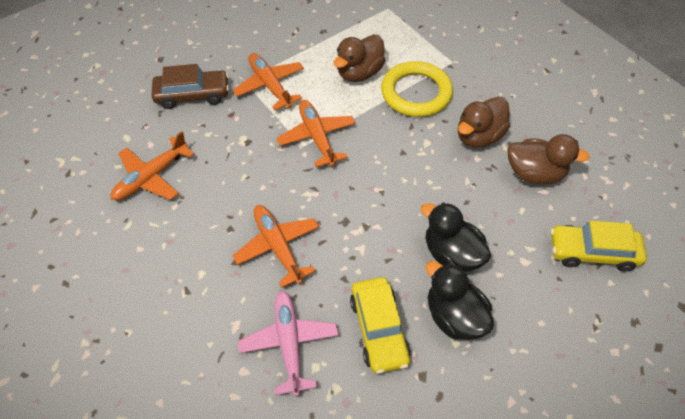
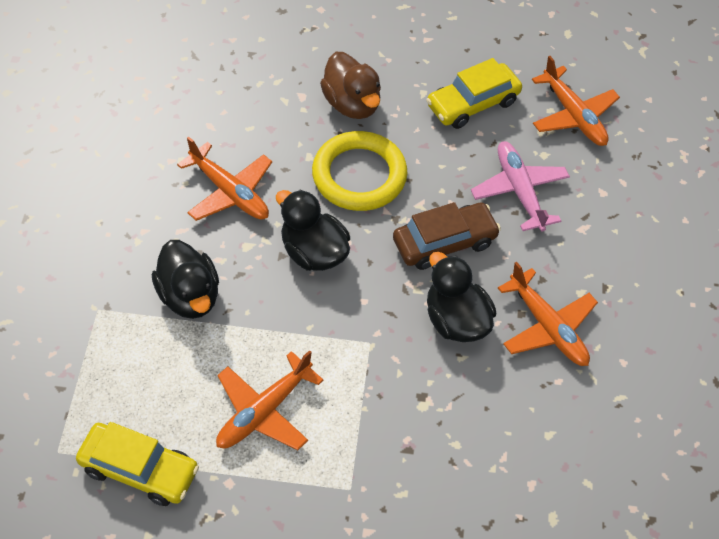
black duck: 2 -> 3
brown duck: 3 -> 1

